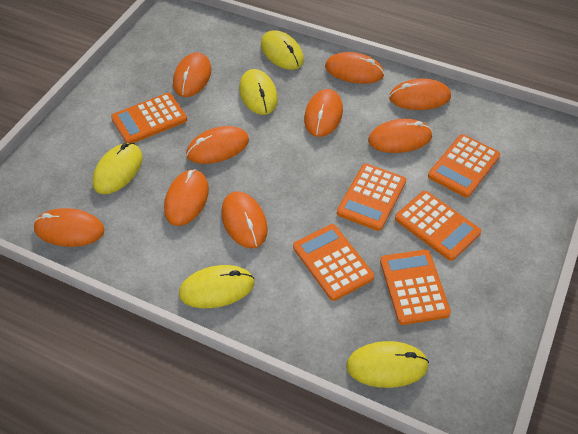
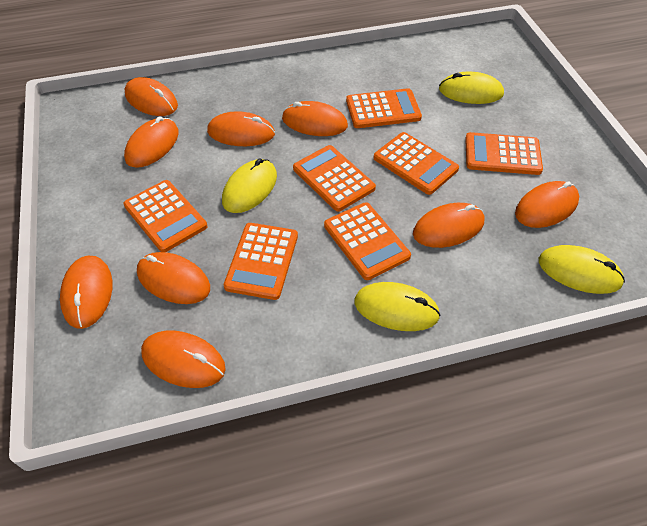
orange calculator: 6 -> 7
yellow mouse: 5 -> 4

